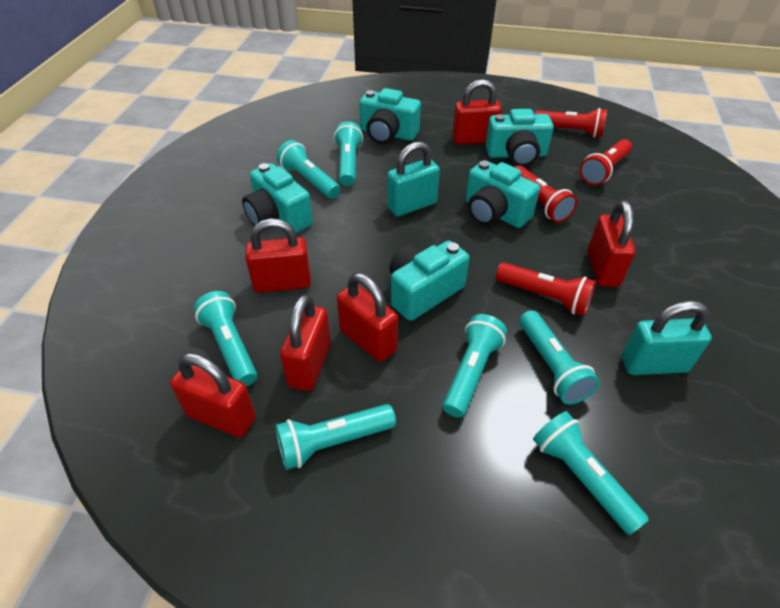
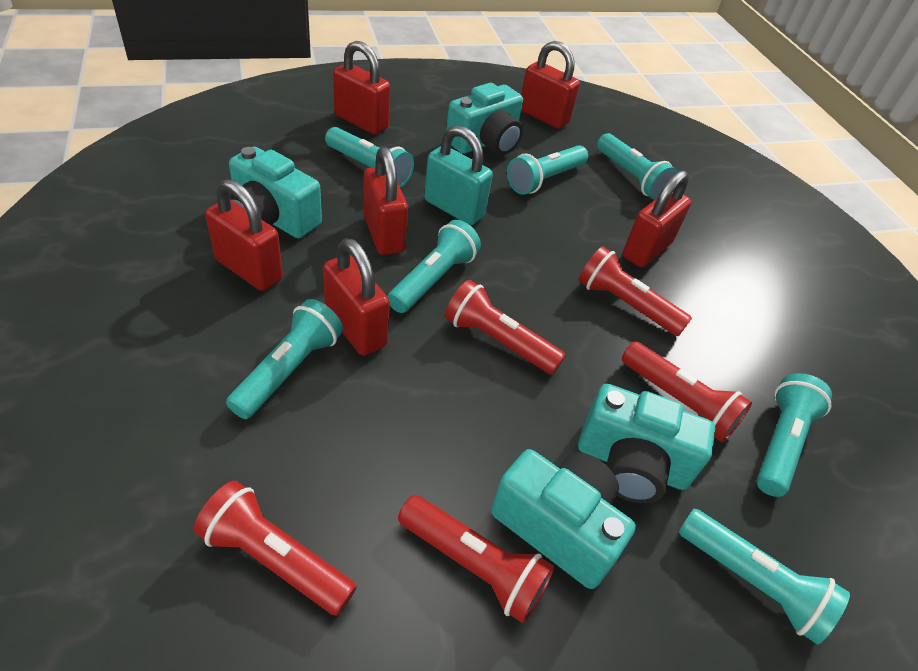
red flashlight: 4 -> 5
turquoise camera: 5 -> 4
turquoise padlock: 2 -> 1

